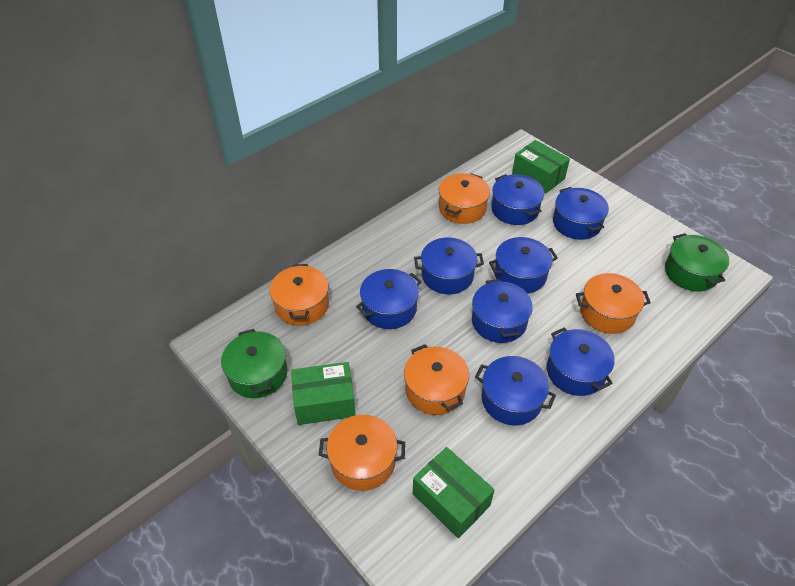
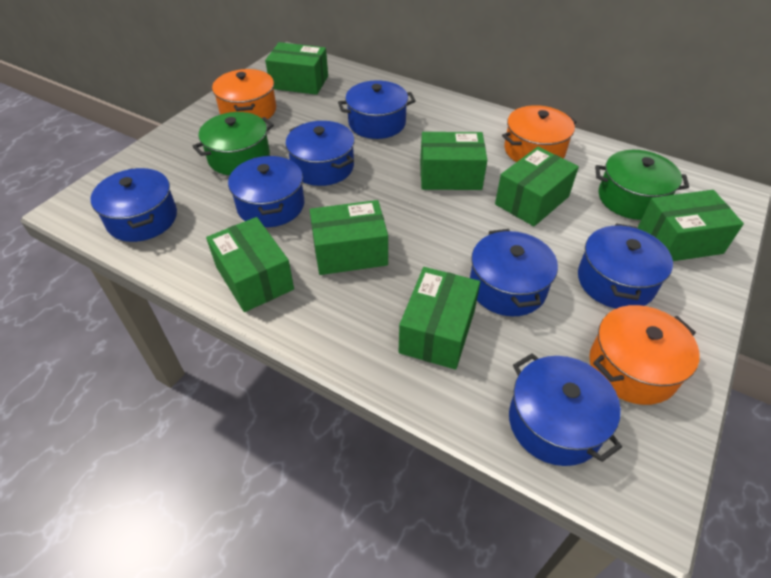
blue pot: 8 -> 7
green box: 3 -> 7
orange pot: 5 -> 3

